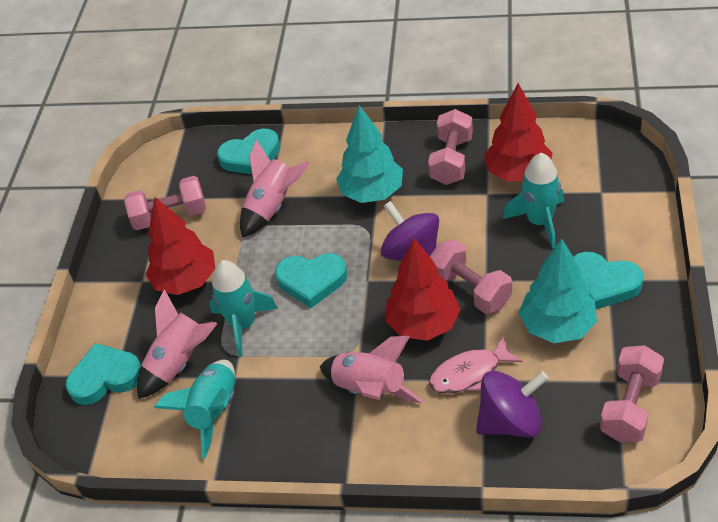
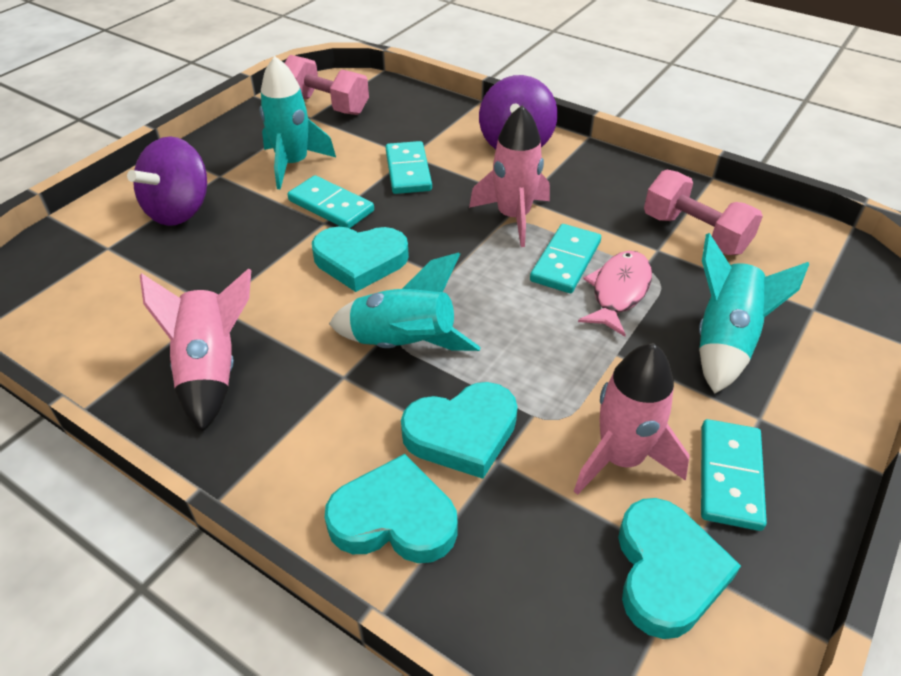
pink dumbbell: 4 -> 2
red tree: 3 -> 0
turquoise domino: 0 -> 4
turquoise tree: 2 -> 0

